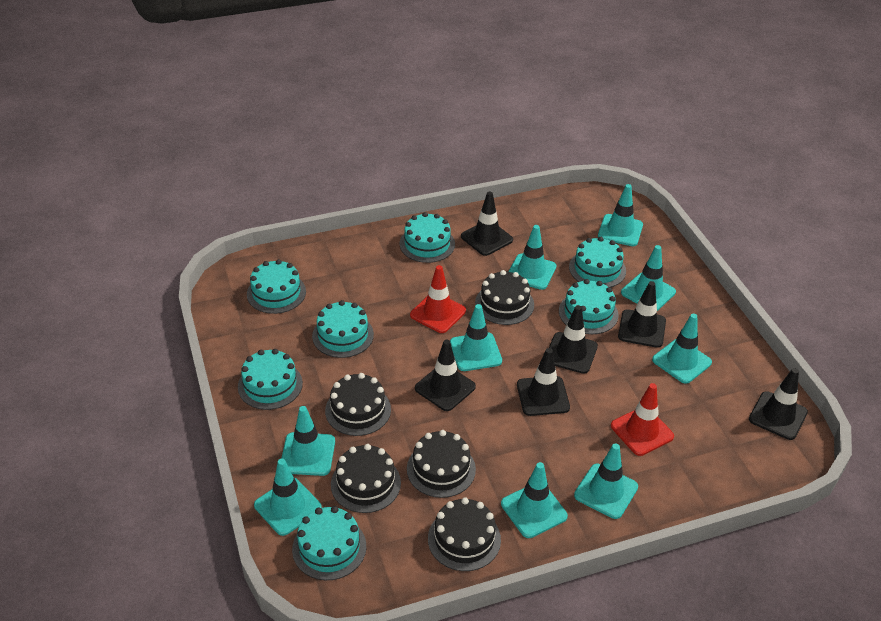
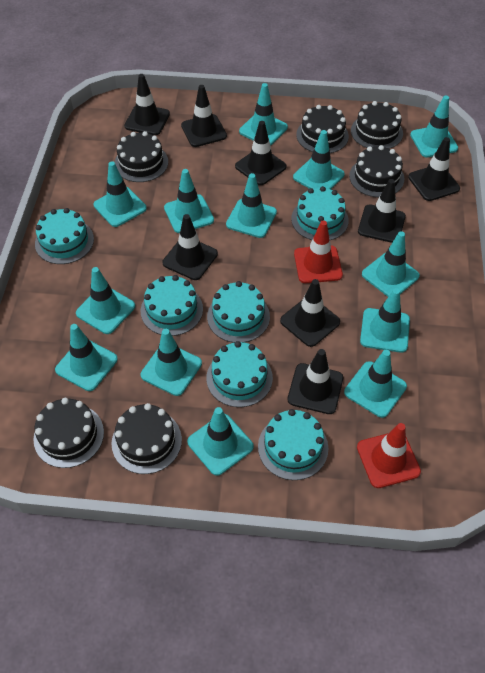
black cake: 5 -> 6
black traffic cone: 6 -> 8
turquoise cake: 7 -> 6
turquoise traffic cone: 9 -> 13

